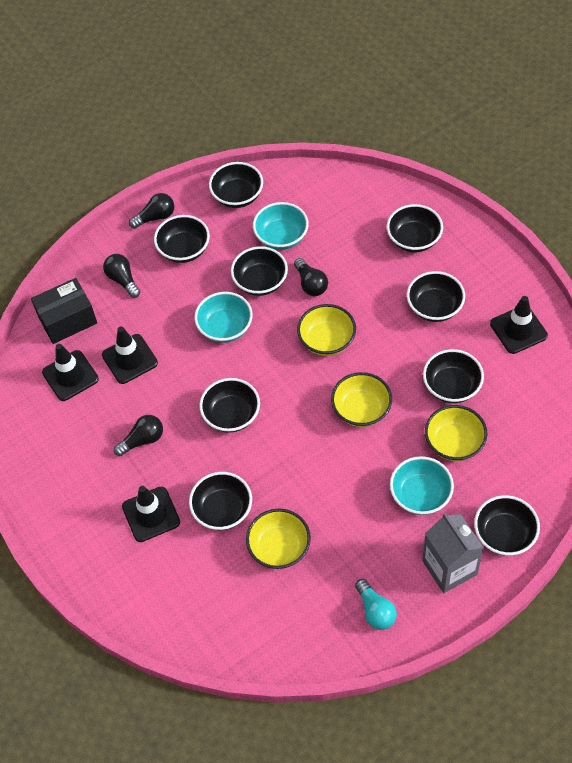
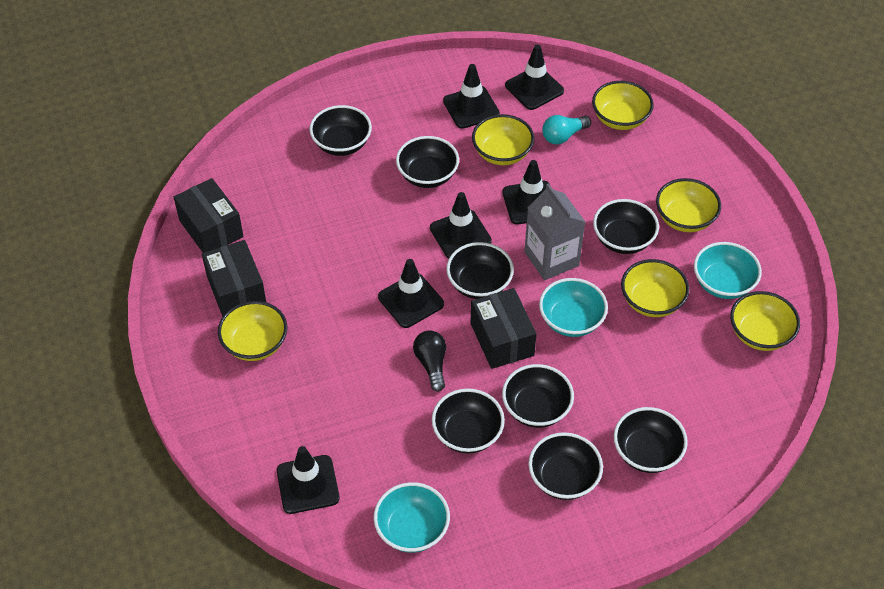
black bowl: 9 -> 8
black box: 1 -> 3
black light bulb: 4 -> 1
black traffic cone: 4 -> 6
yellow bowl: 4 -> 6

